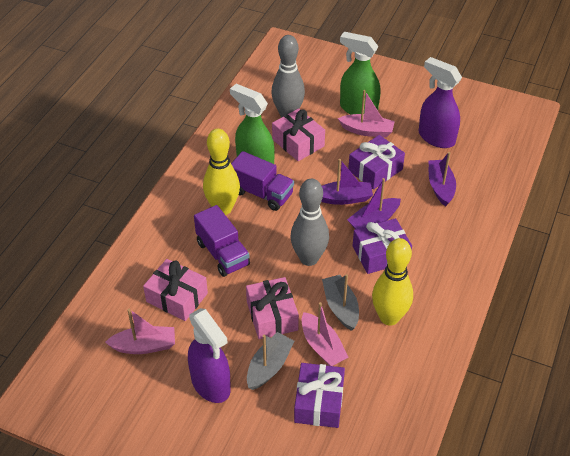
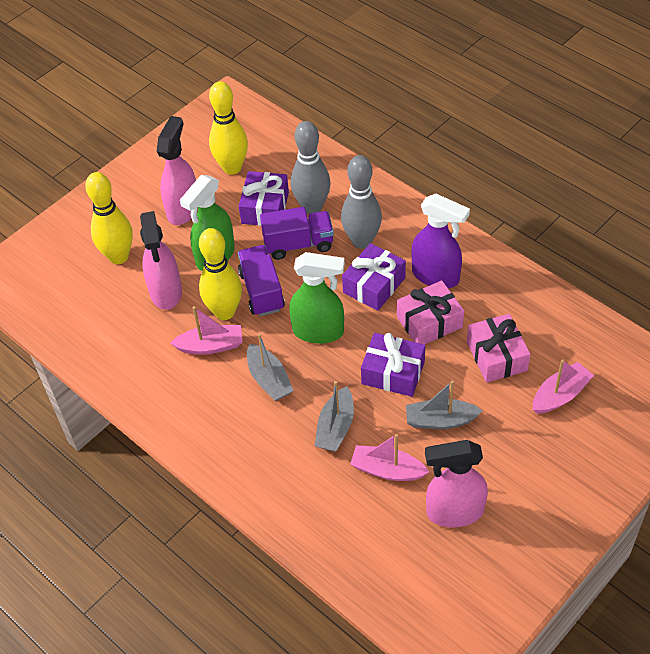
grey boat: 2 -> 3
pink gift: 3 -> 2
pink spray bottle: 0 -> 3
purple boat: 3 -> 0
purple spray bottle: 2 -> 1
yellow bowling pin: 2 -> 3

